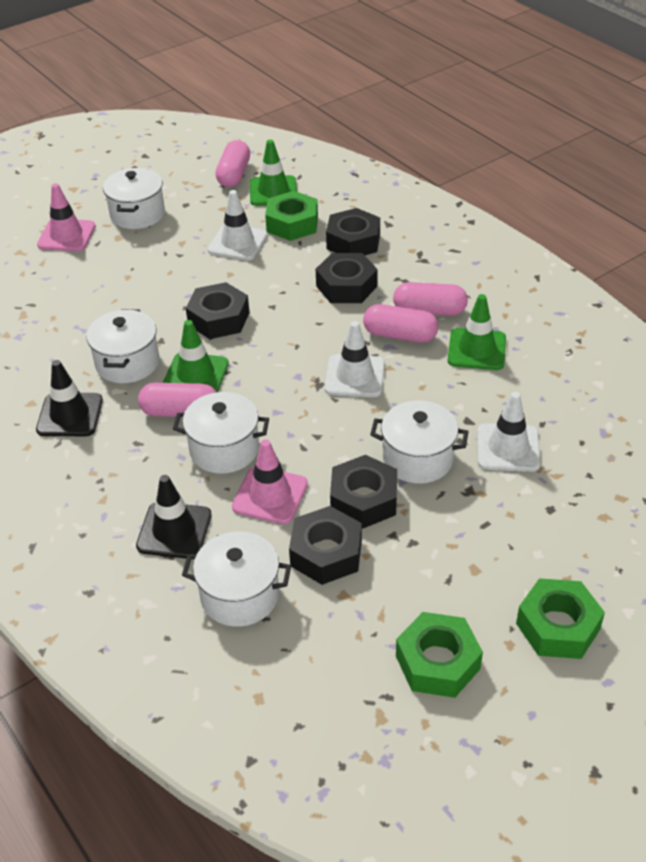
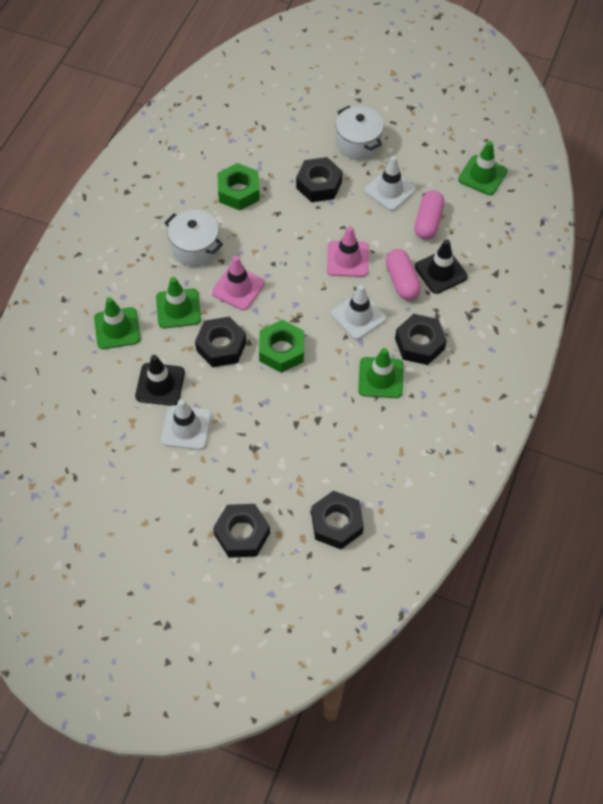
green nut: 3 -> 2
green traffic cone: 3 -> 4
pink capsule: 4 -> 2
white pot: 5 -> 2

